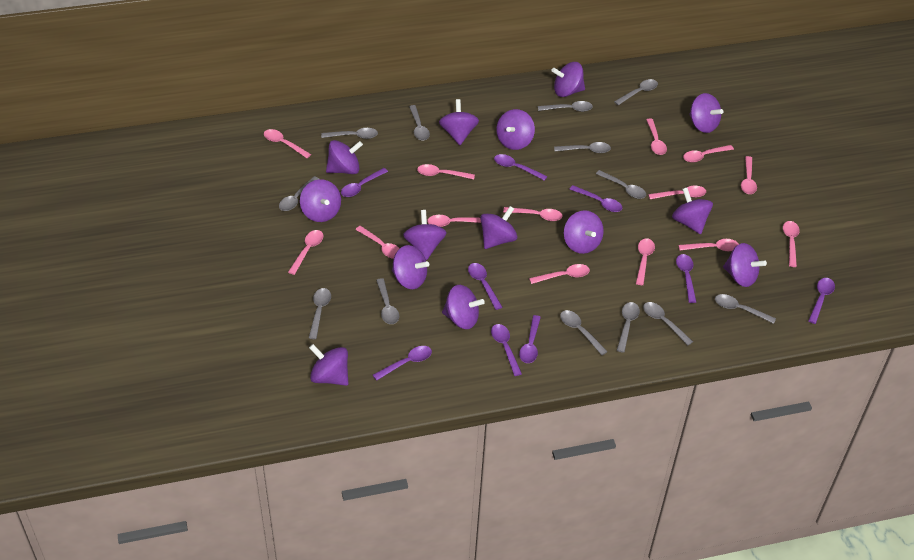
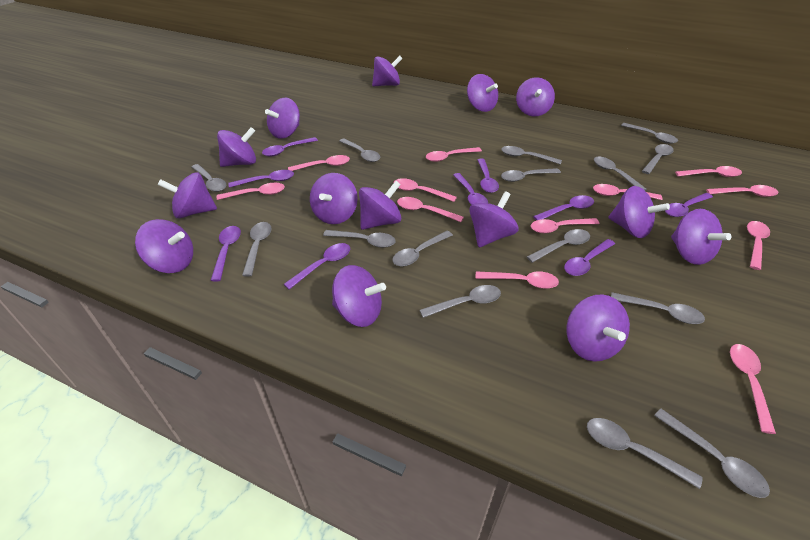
grey spoon: 13 -> 15
pink spoon: 14 -> 12

